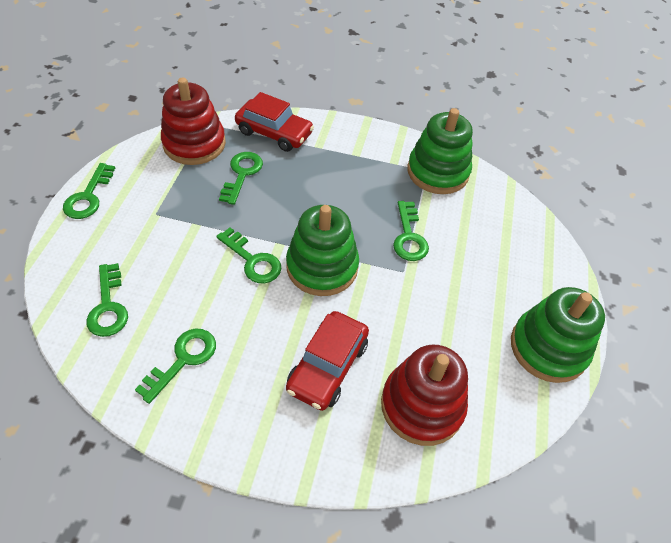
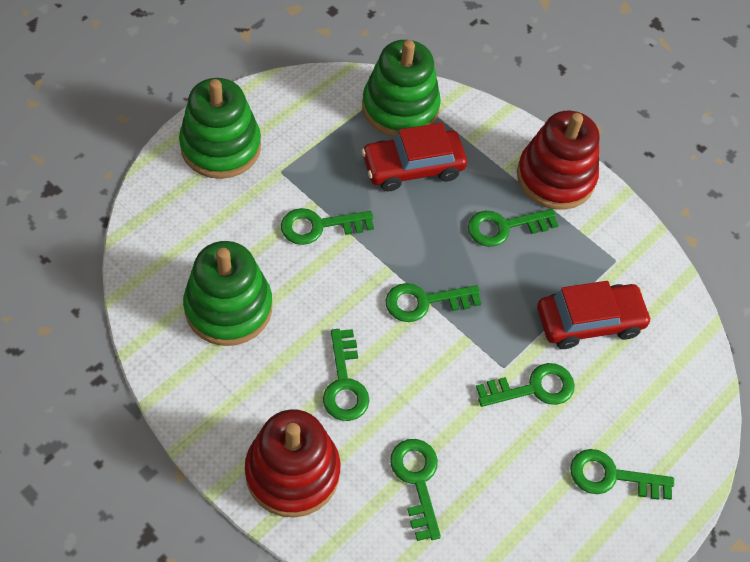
green key: 6 -> 7

